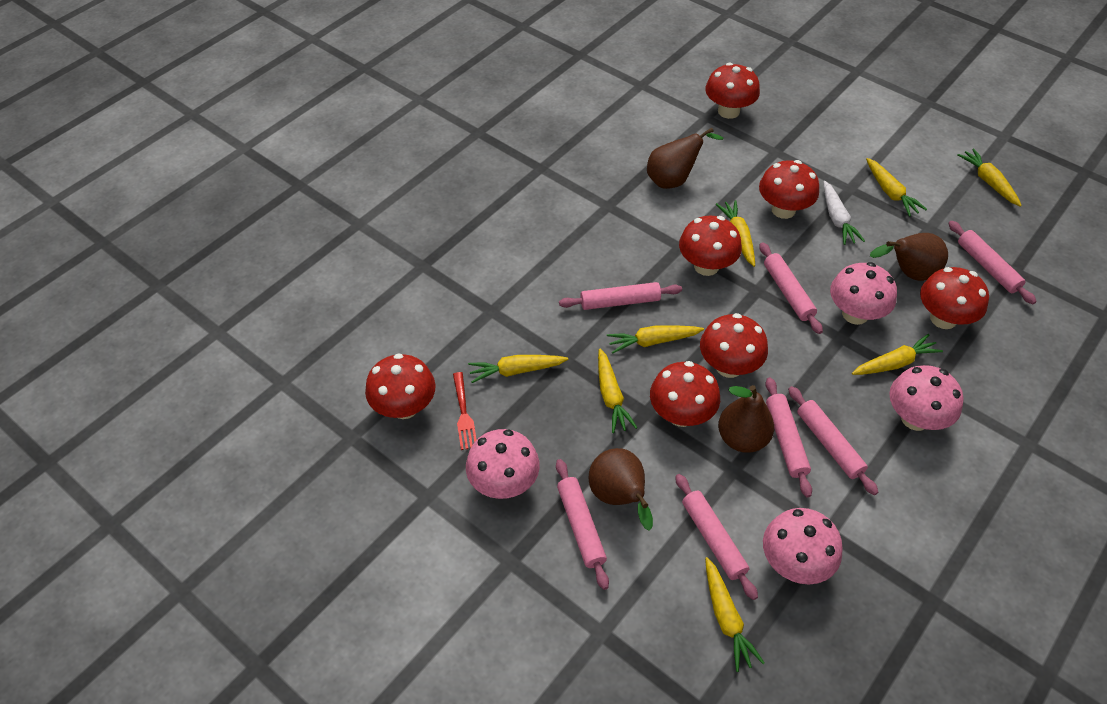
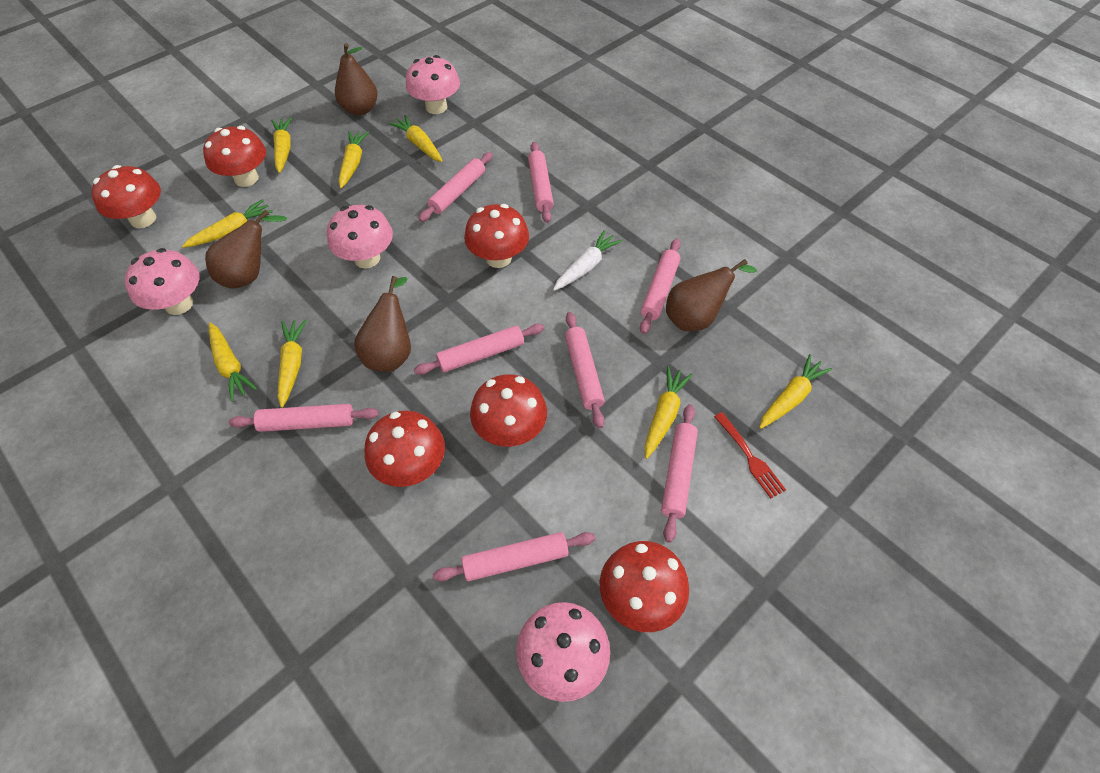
pink rolling pin: 7 -> 8
red mushroom: 7 -> 6

